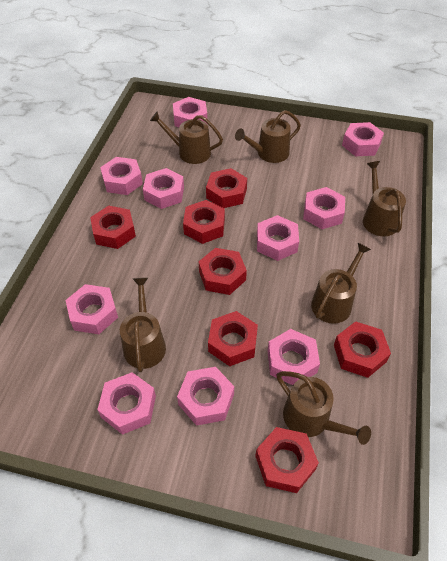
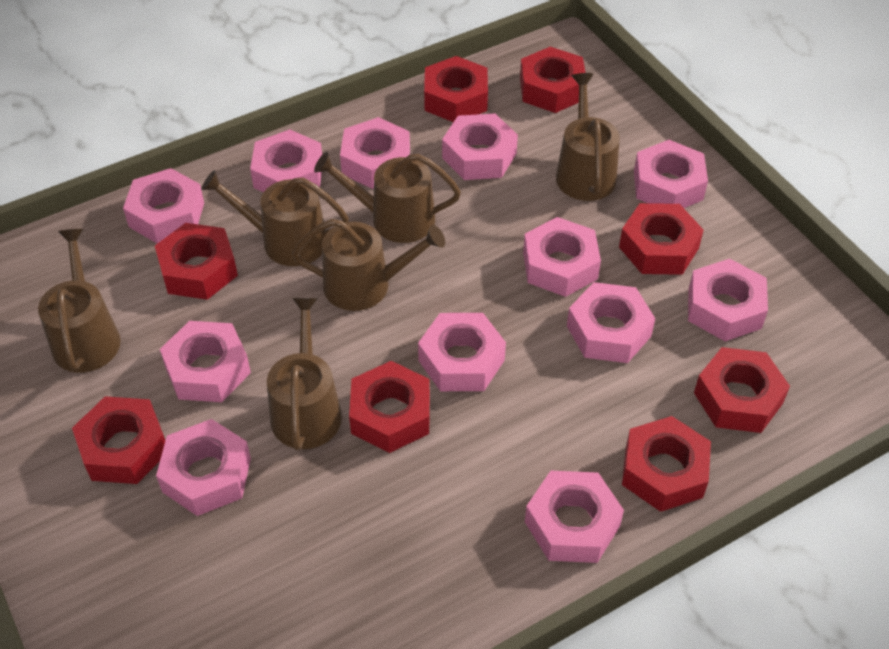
pink nut: 10 -> 12
red nut: 7 -> 8

